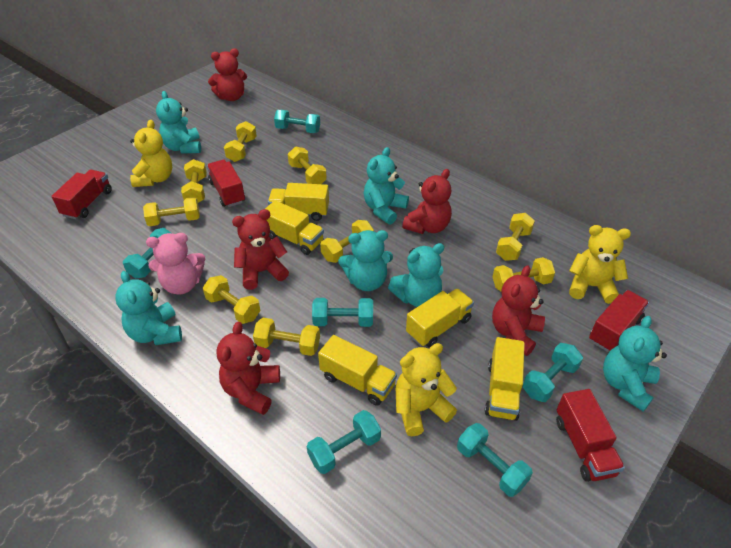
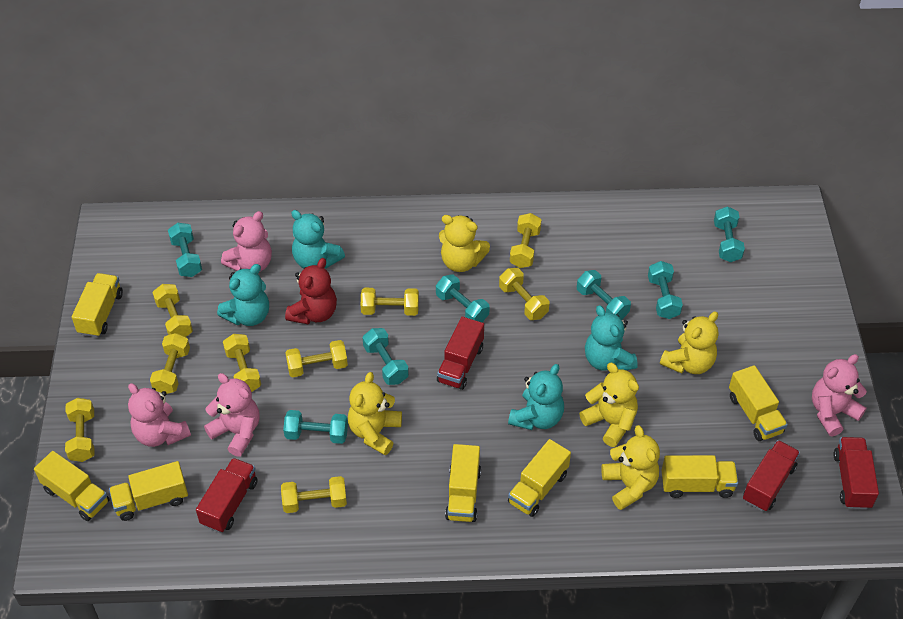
pink teddy bear: 1 -> 4
red teddy bear: 5 -> 1
turquoise dumbbell: 6 -> 7
turquoise teddy bear: 6 -> 4
yellow teddy bear: 3 -> 5
yellow truck: 5 -> 7

